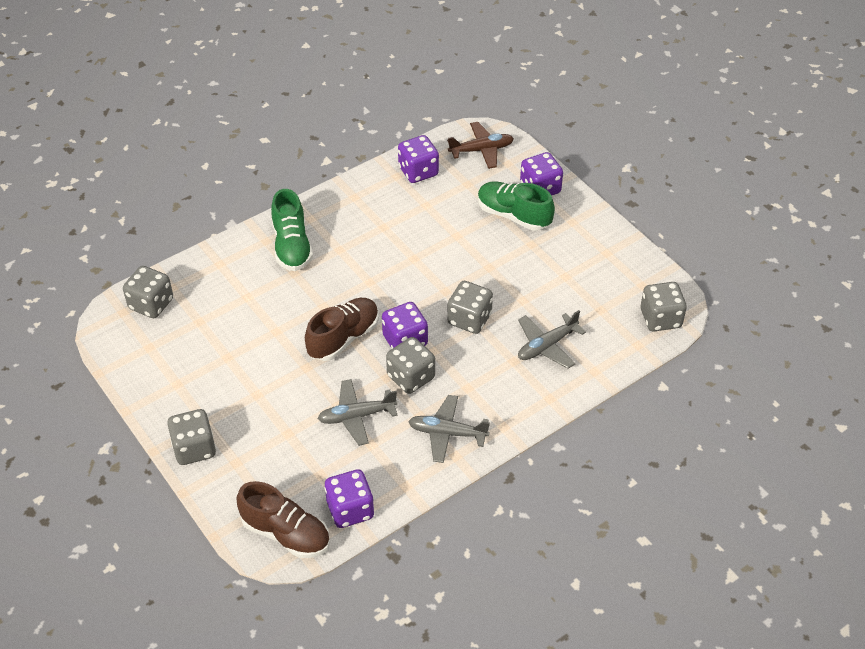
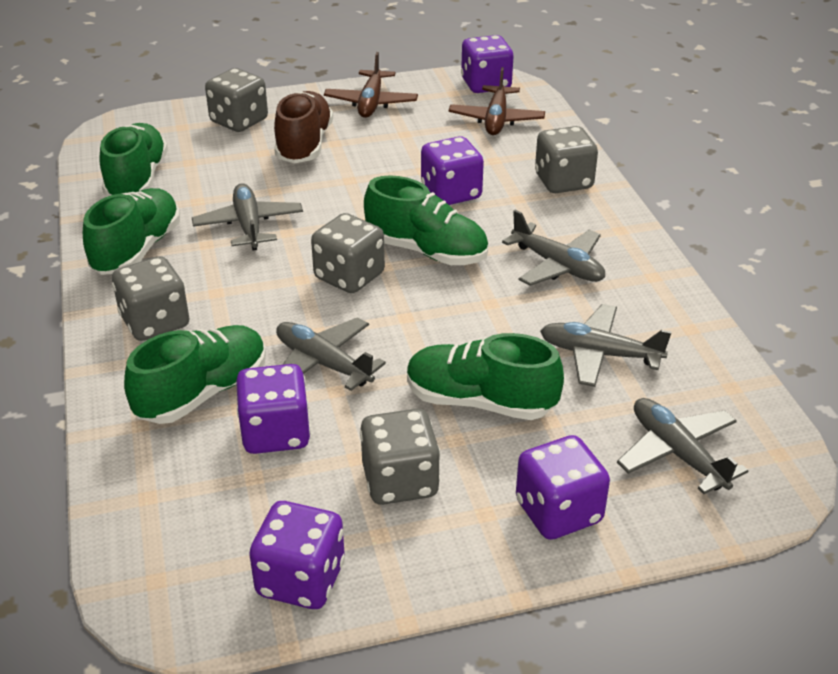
brown plane: 1 -> 2
brown shoe: 2 -> 1
green shoe: 2 -> 5
grey plane: 3 -> 5
purple dice: 4 -> 5

